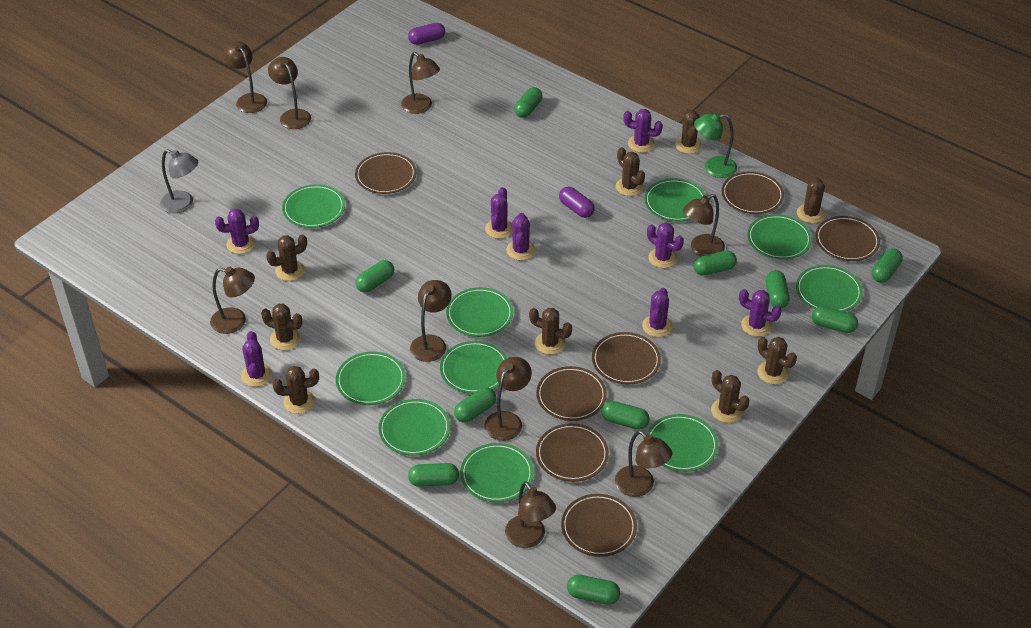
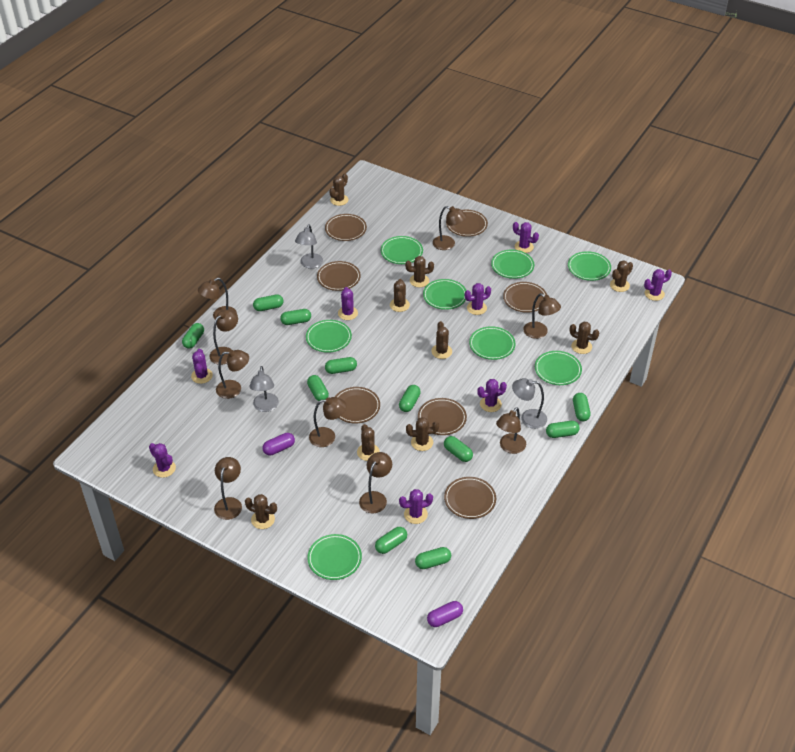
green capsule: 10 -> 11
green lamp: 1 -> 0
green plate: 10 -> 8
grey lamp: 1 -> 3

